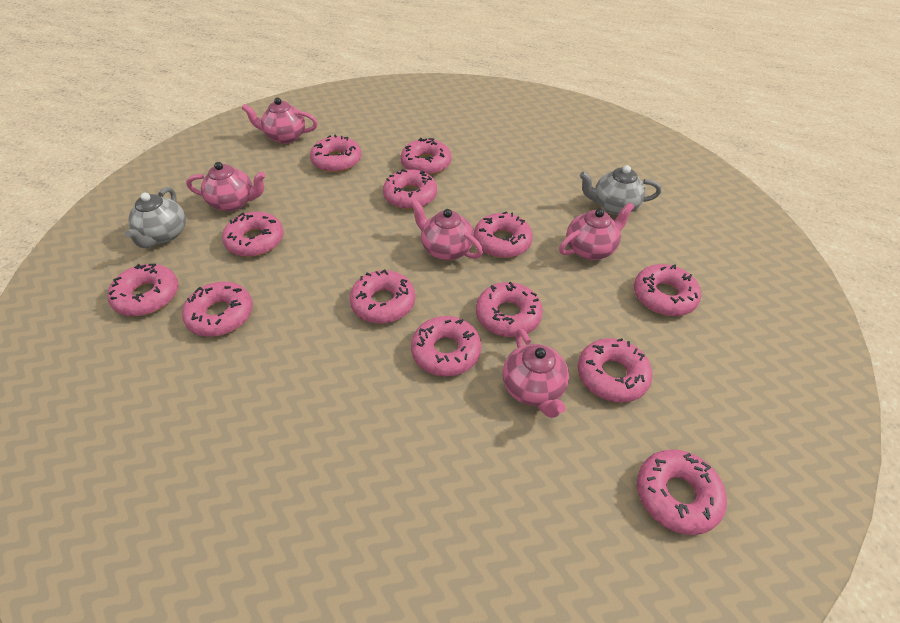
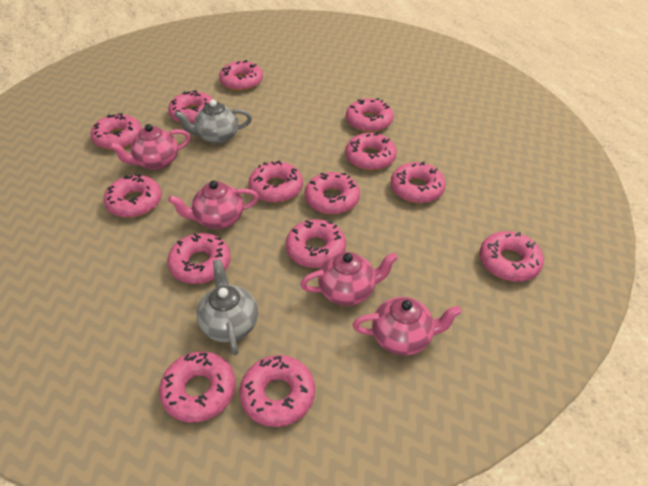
pink donut: 13 -> 14
pink teapot: 5 -> 4

